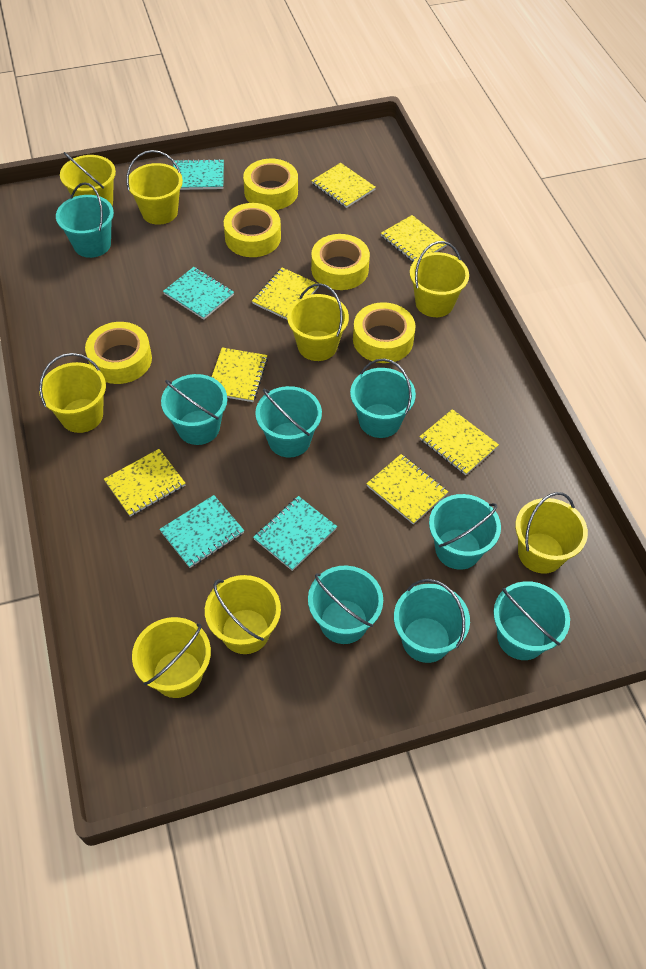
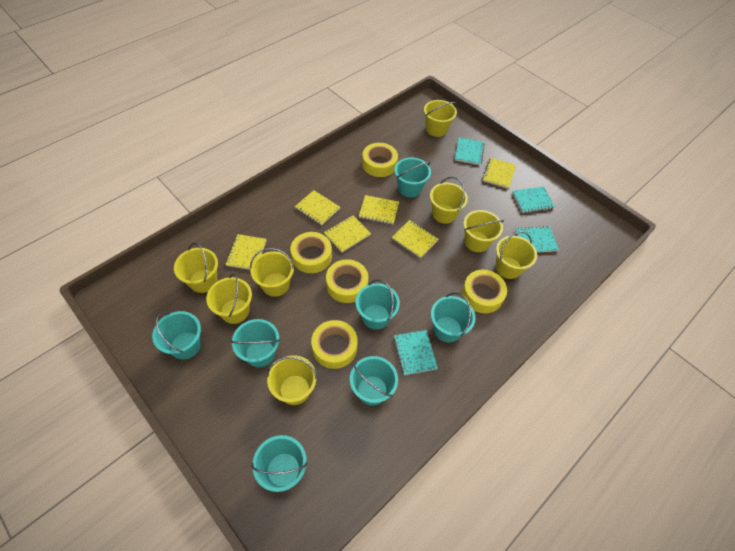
turquoise bucket: 8 -> 7
yellow notebook: 7 -> 6

